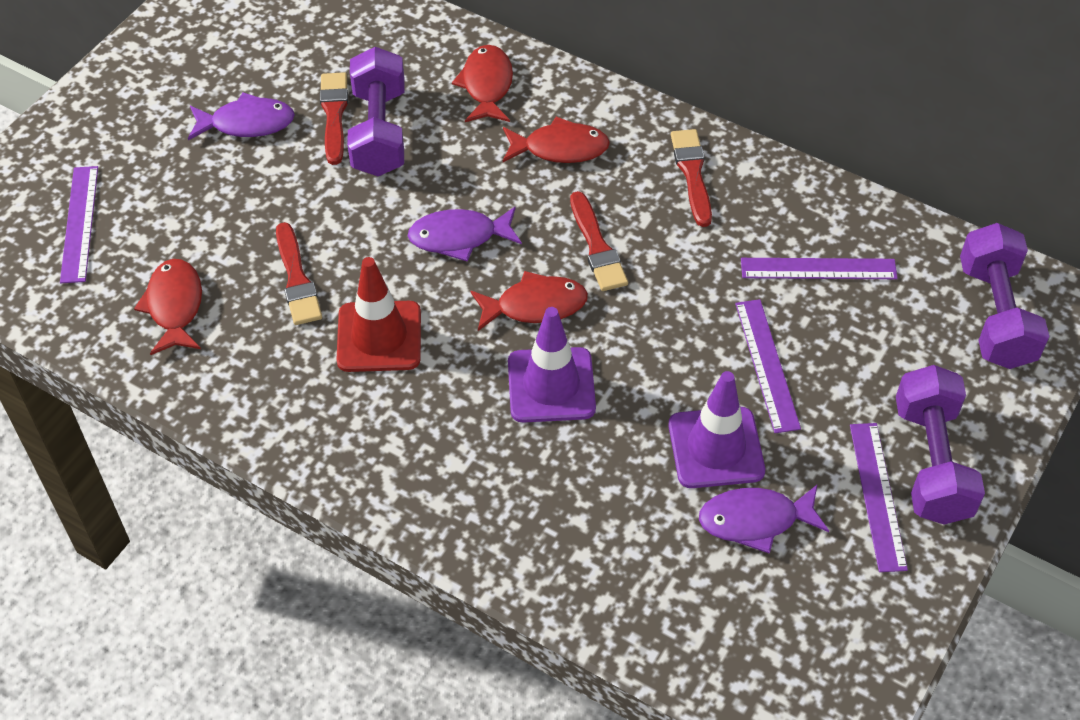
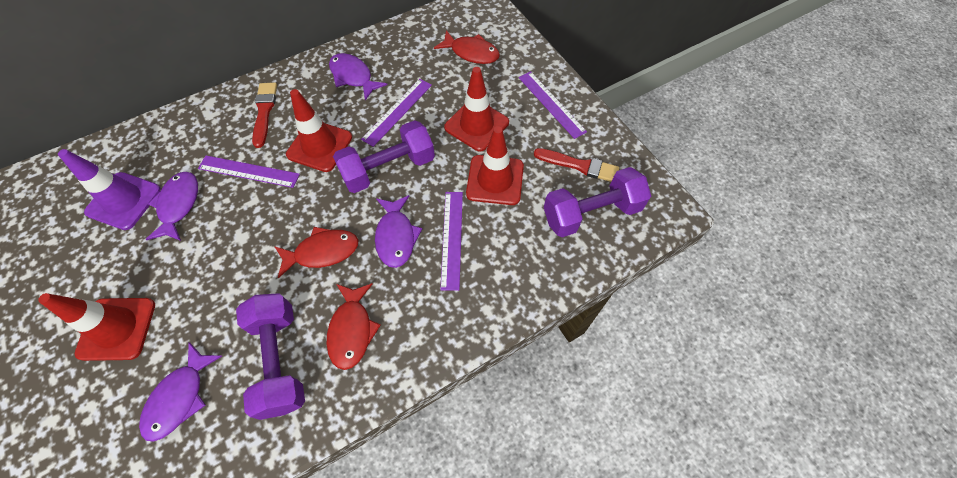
purple fish: 3 -> 4
purple traffic cone: 2 -> 1
red brush: 4 -> 2
red fish: 4 -> 3
red traffic cone: 1 -> 4

